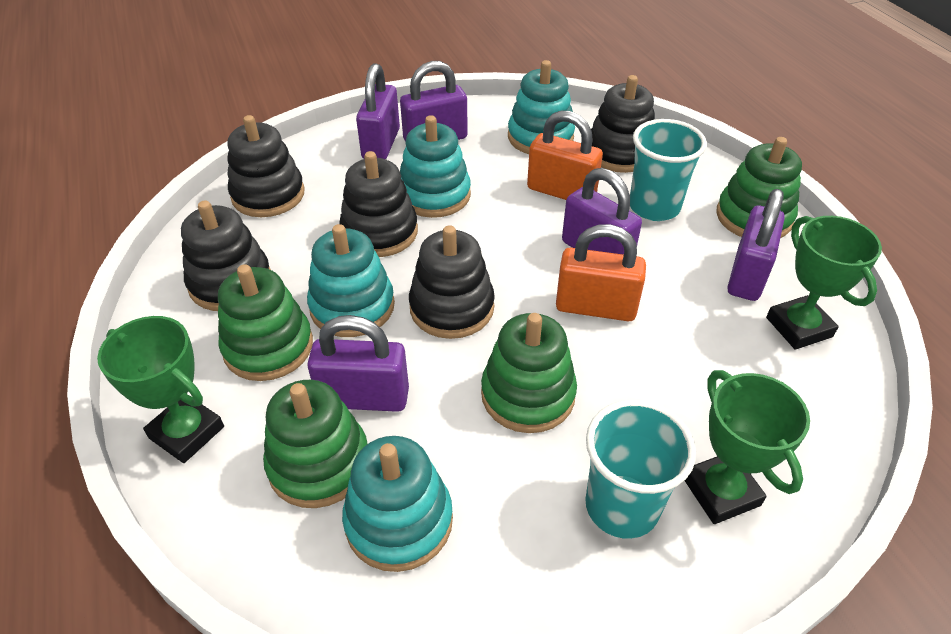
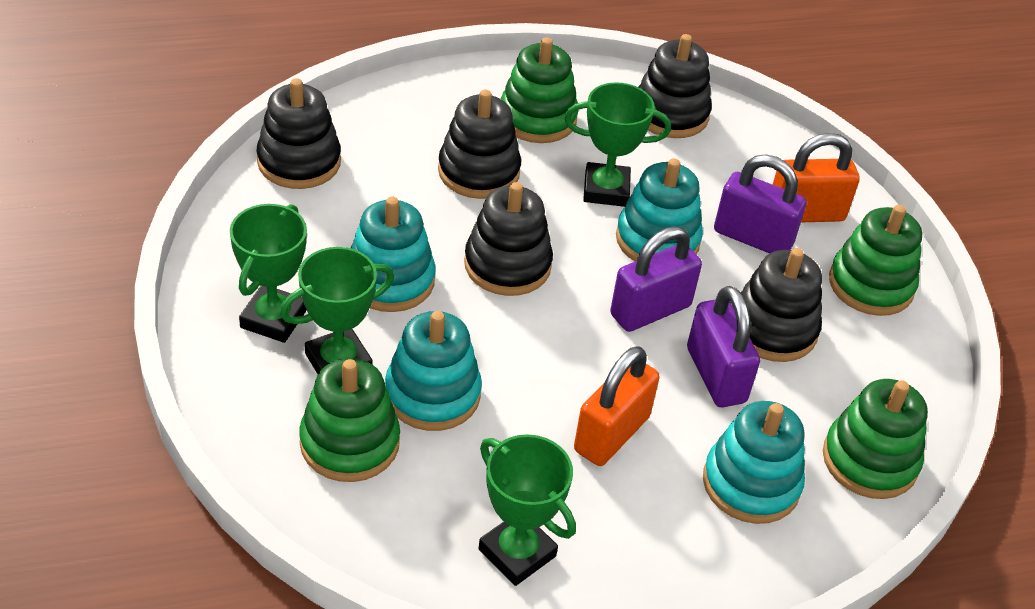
green trophy: 3 -> 4
purple padlock: 5 -> 3
turquoise cup: 2 -> 0

